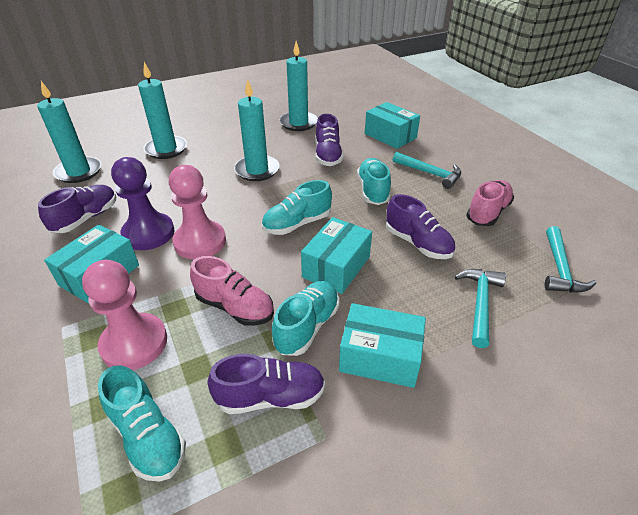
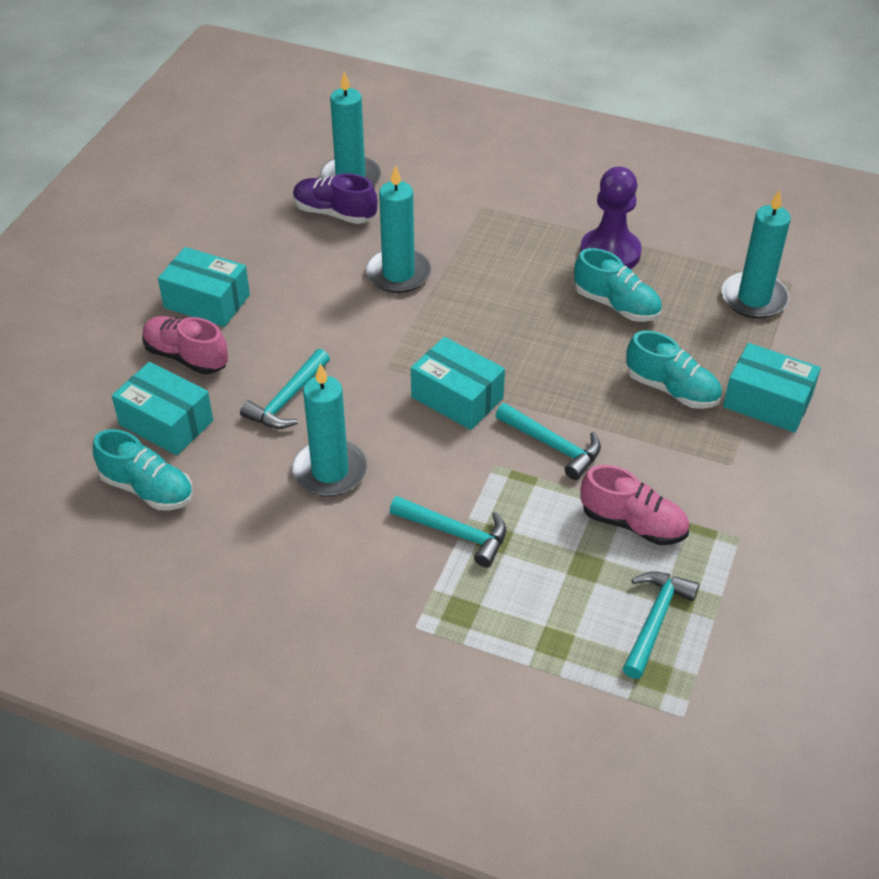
pink pawn: 2 -> 0
purple shoe: 4 -> 1
turquoise hammer: 3 -> 4
turquoise shoe: 4 -> 3

